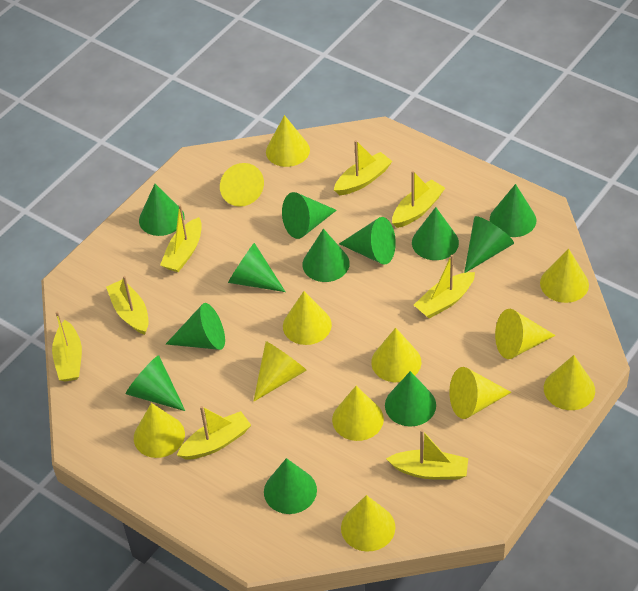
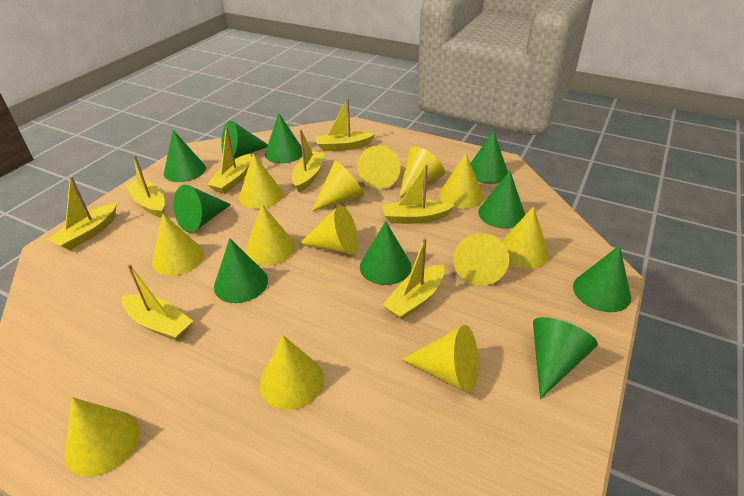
green cone: 12 -> 10
yellow cone: 12 -> 13

